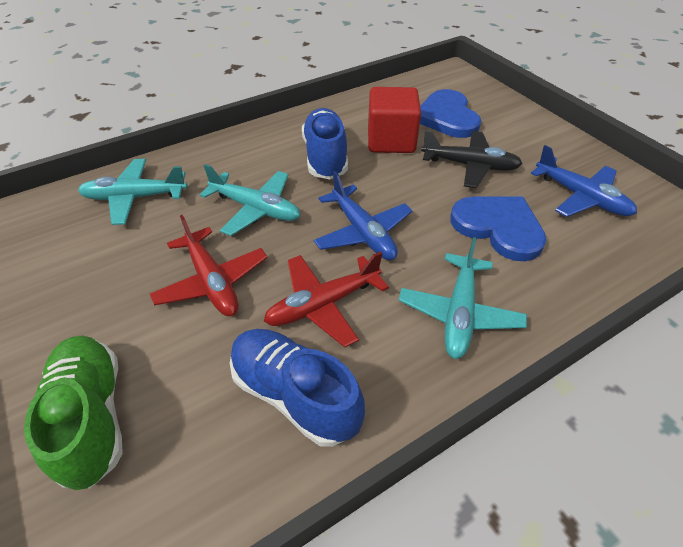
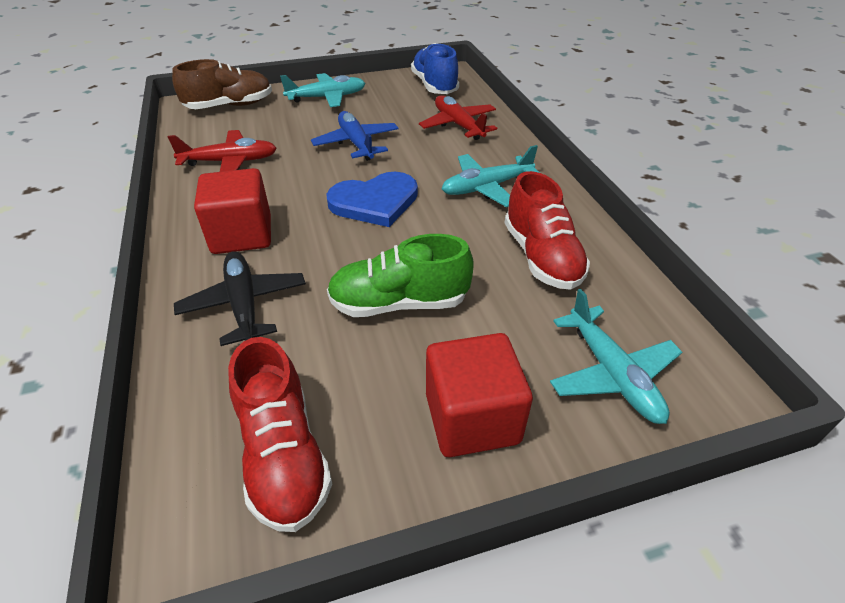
blue heart: 2 -> 1
blue plane: 2 -> 1
blue shoe: 2 -> 1
brown shoe: 0 -> 1
red cube: 1 -> 2
red shoe: 0 -> 2

